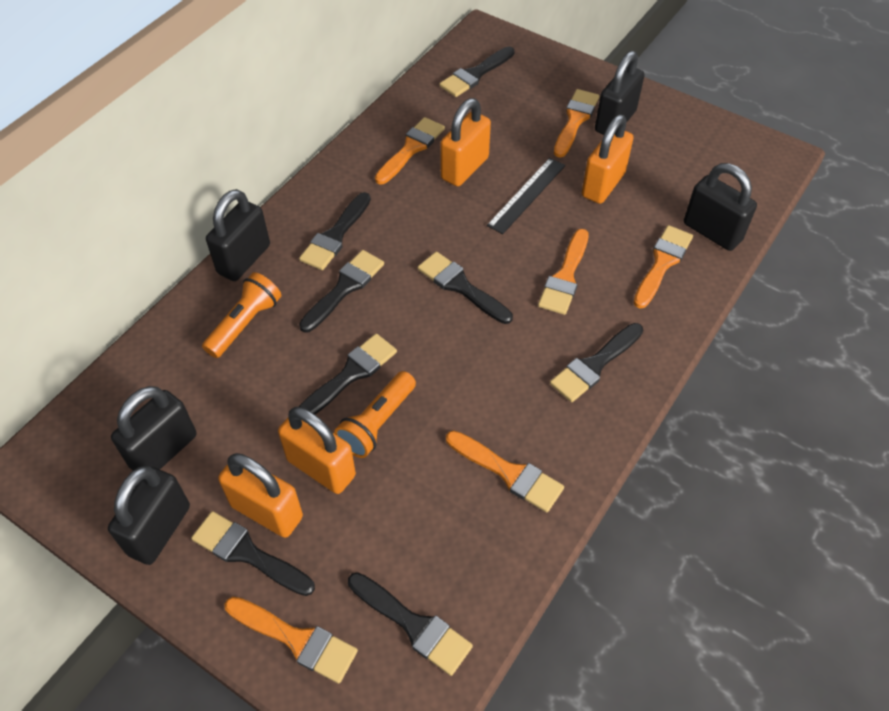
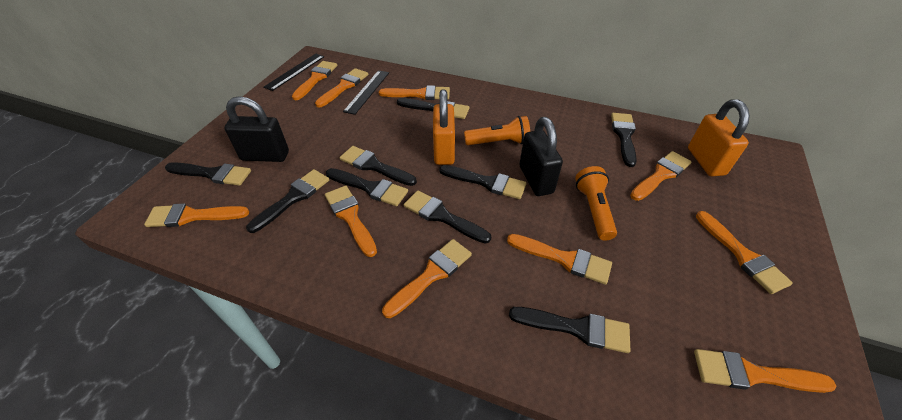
black brush: 8 -> 9
black padlock: 5 -> 2
black ruler: 1 -> 2
orange brush: 6 -> 10
orange padlock: 4 -> 2

